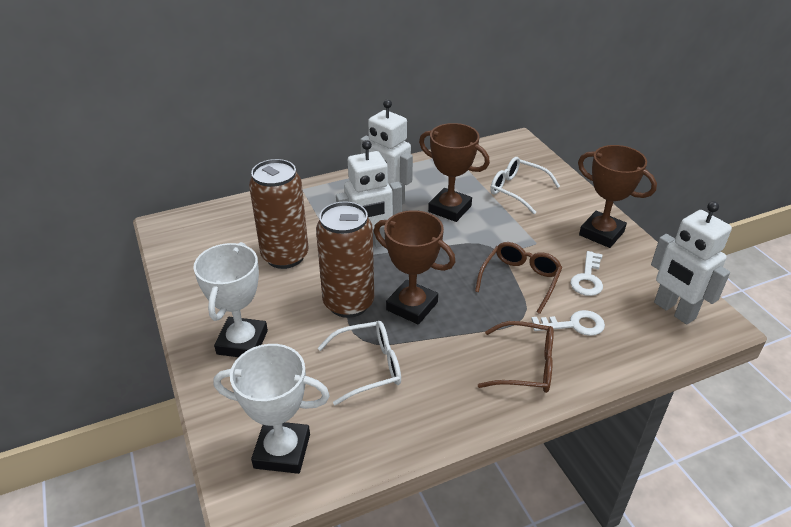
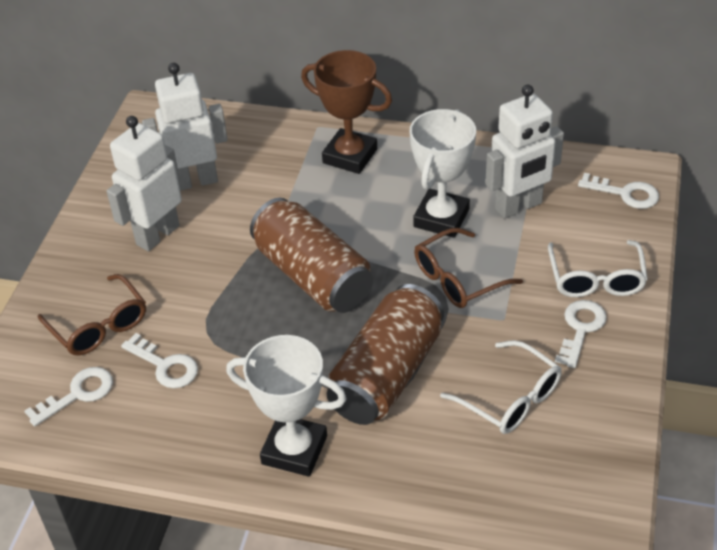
brown trophy: 3 -> 1
white key: 2 -> 4

